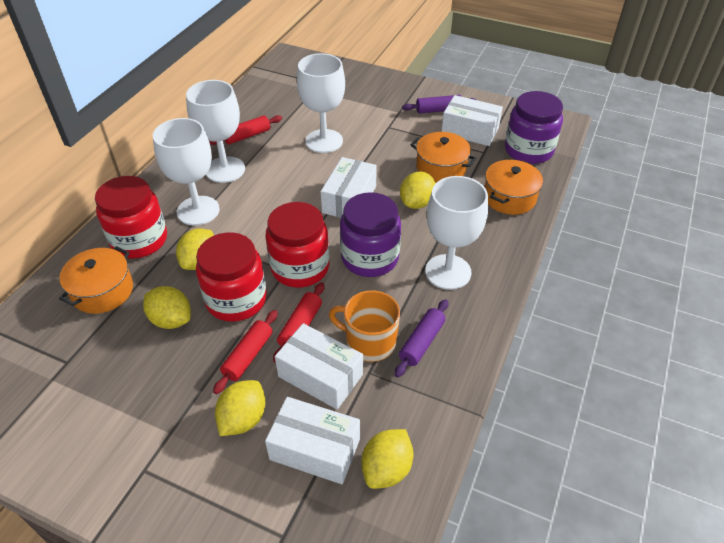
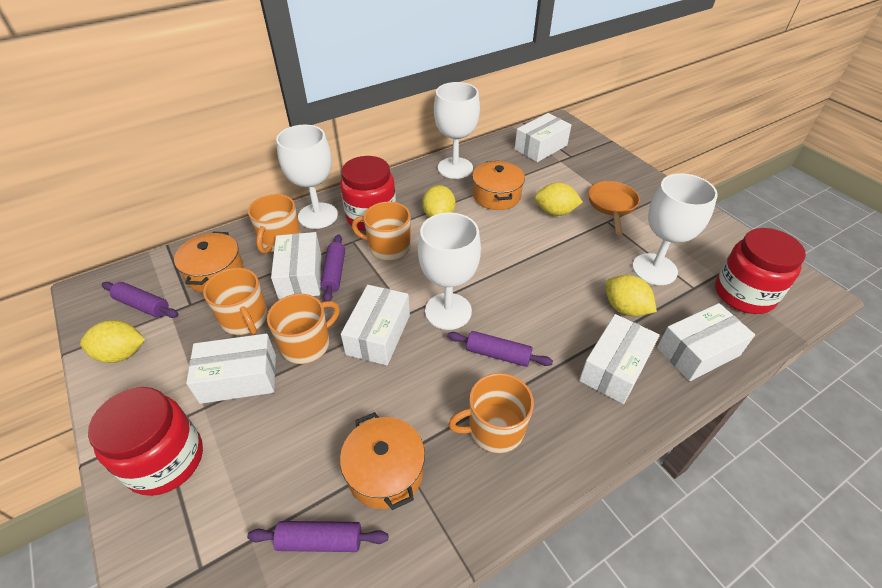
orange mug: 1 -> 5
orange pan: 0 -> 1
purple jar: 2 -> 0
purple rolling pin: 2 -> 4
red rolling pin: 3 -> 0
white box: 4 -> 6
yellow lemon: 5 -> 4

